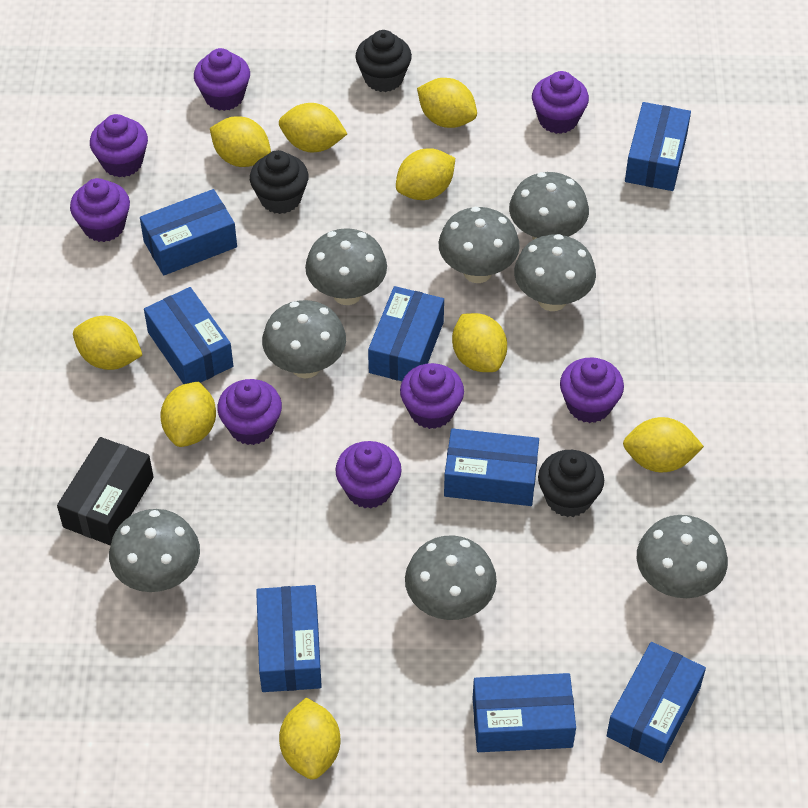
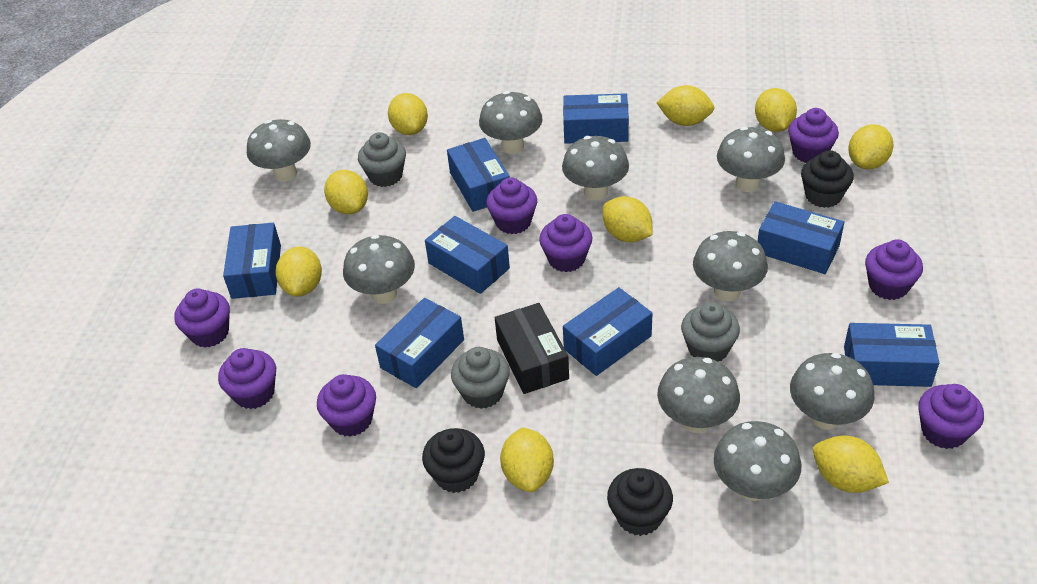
grey cupcake: 0 -> 3
grey mushroom: 8 -> 9

